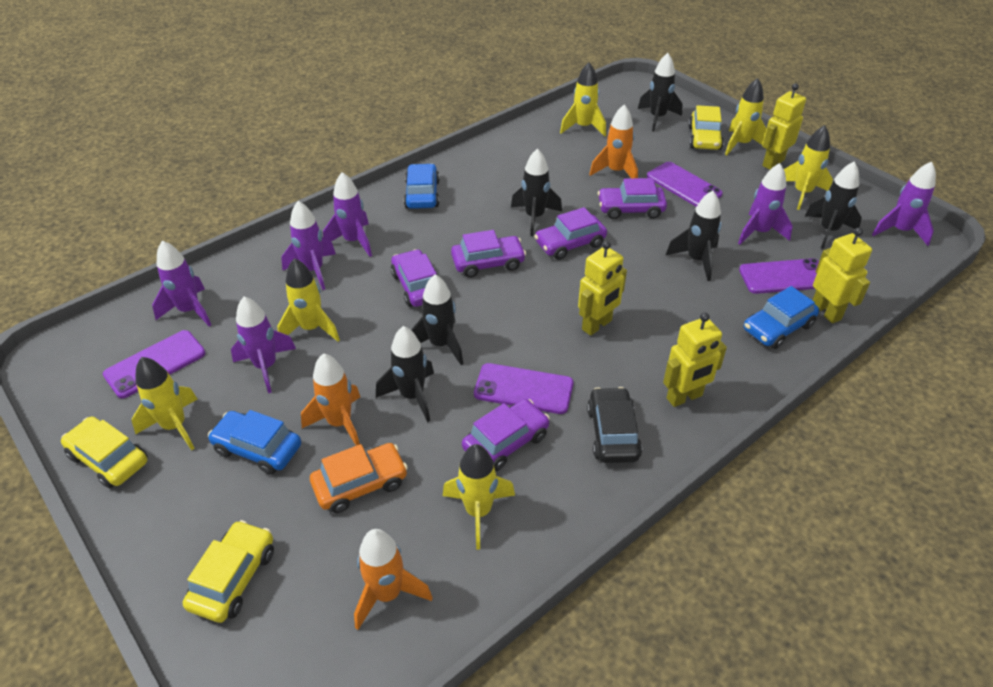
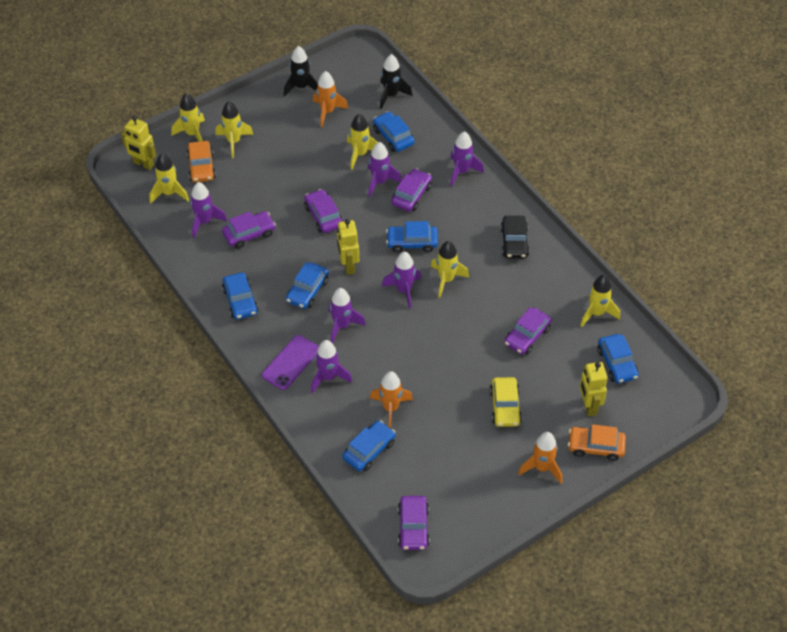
black rocket: 6 -> 2
blue car: 3 -> 6
orange car: 1 -> 2
purple phone: 4 -> 1
yellow car: 3 -> 1
yellow robot: 4 -> 3

